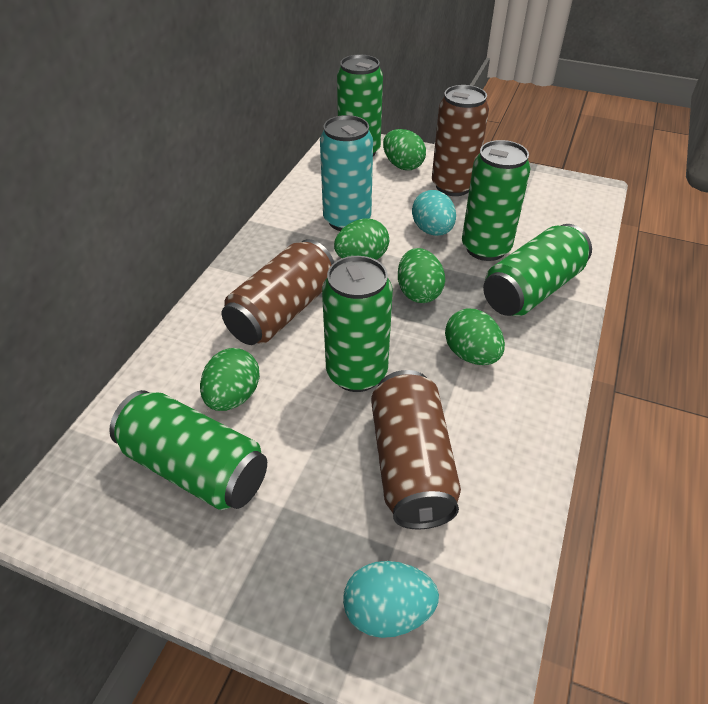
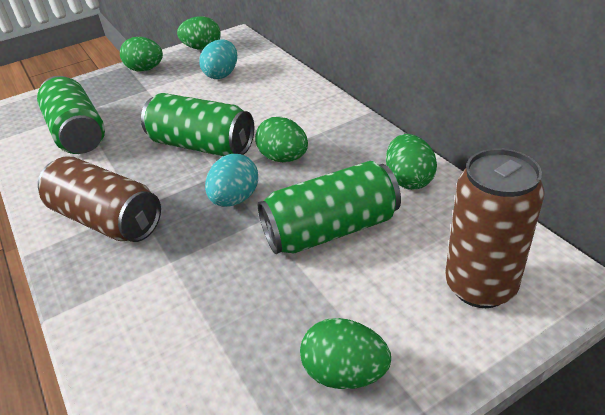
brown can: 3 -> 2
green can: 5 -> 3
turquoise can: 1 -> 0

